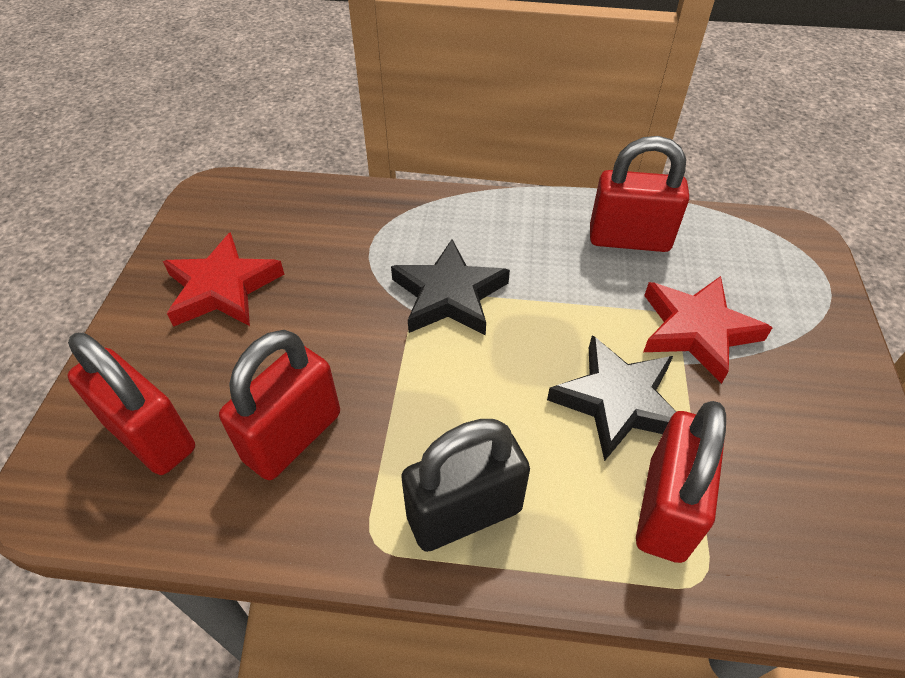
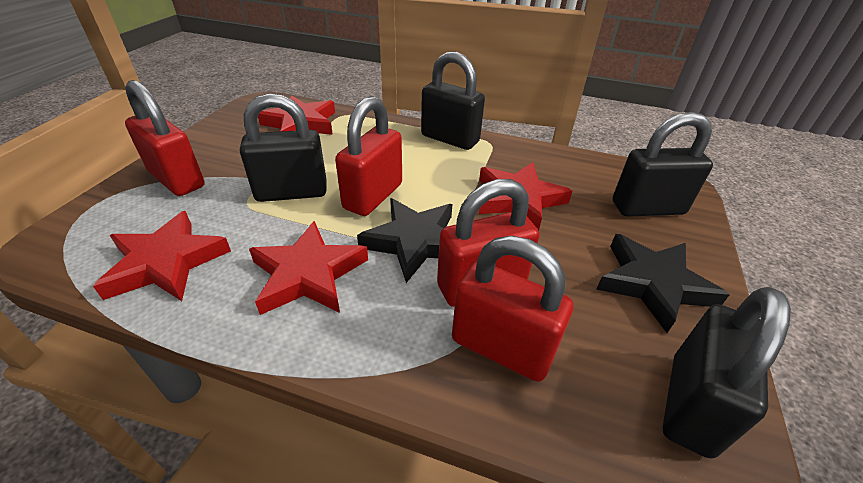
black padlock: 1 -> 4
red star: 2 -> 4

